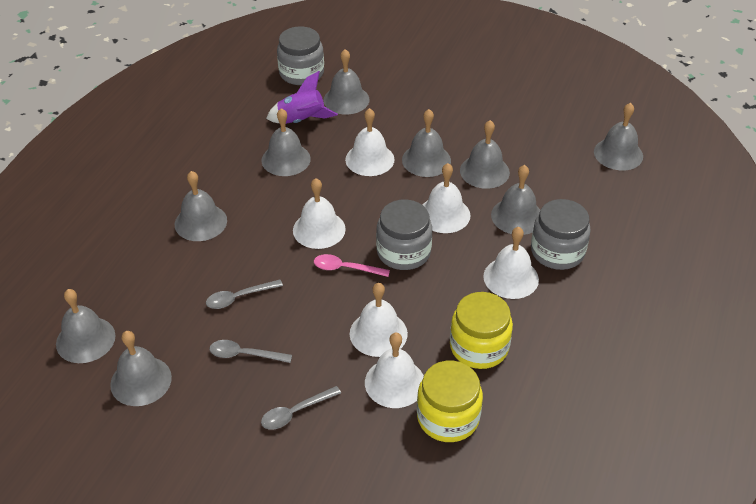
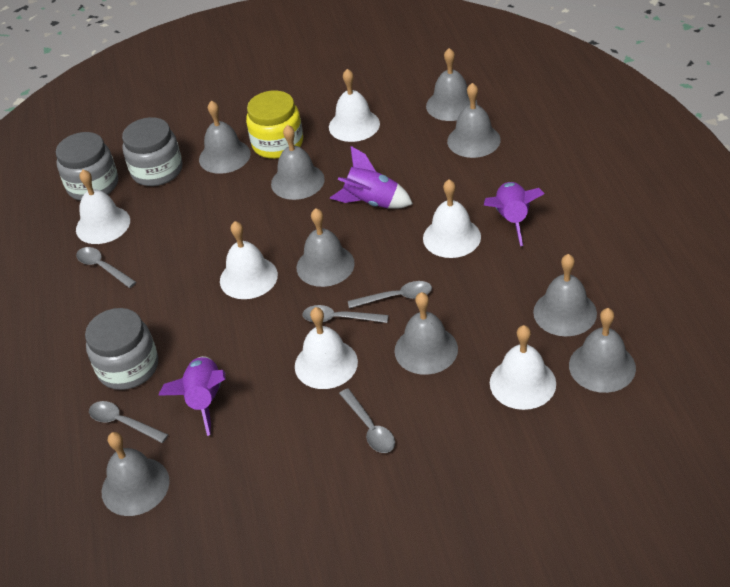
grey spoon: 3 -> 5
pink spoon: 1 -> 0
purple rocket: 1 -> 3
yellow jar: 2 -> 1

